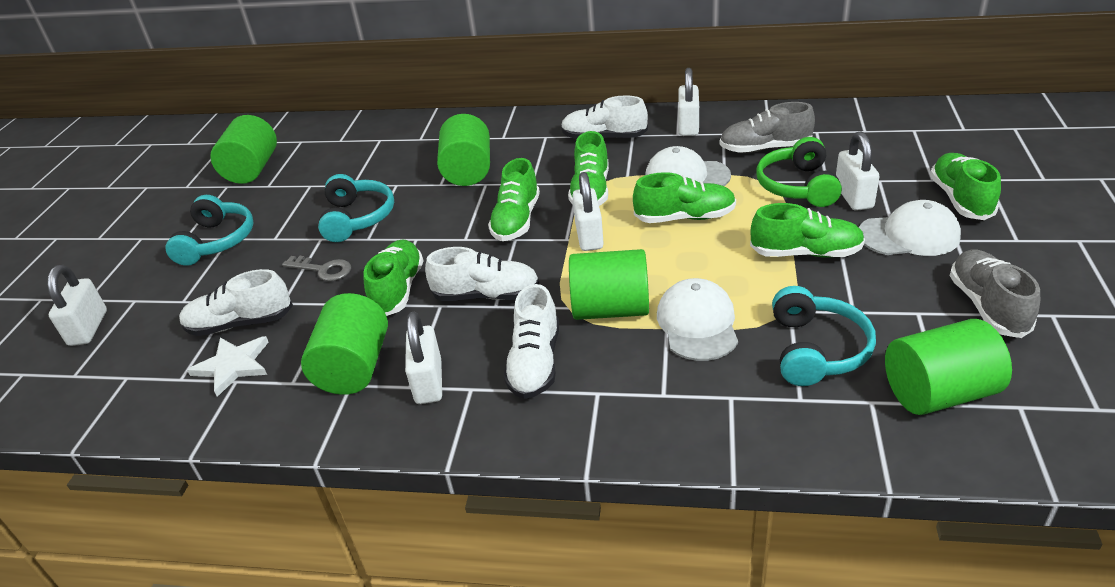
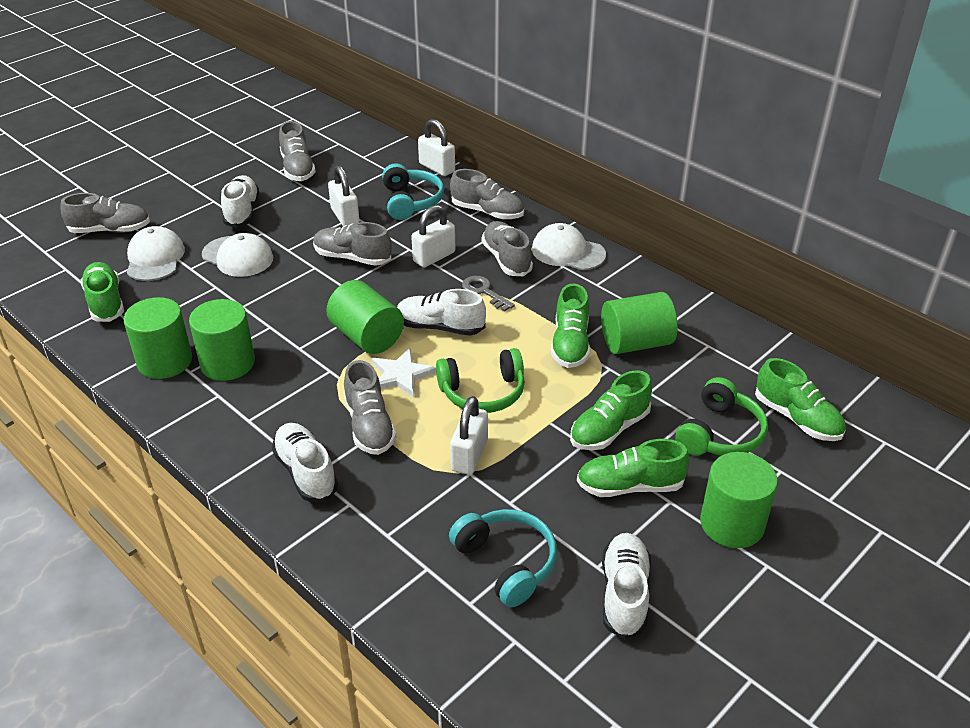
green headphones: 1 -> 2
green shoe: 6 -> 5
grey shoe: 2 -> 6
turquoise headphones: 3 -> 2
white padlock: 5 -> 4

